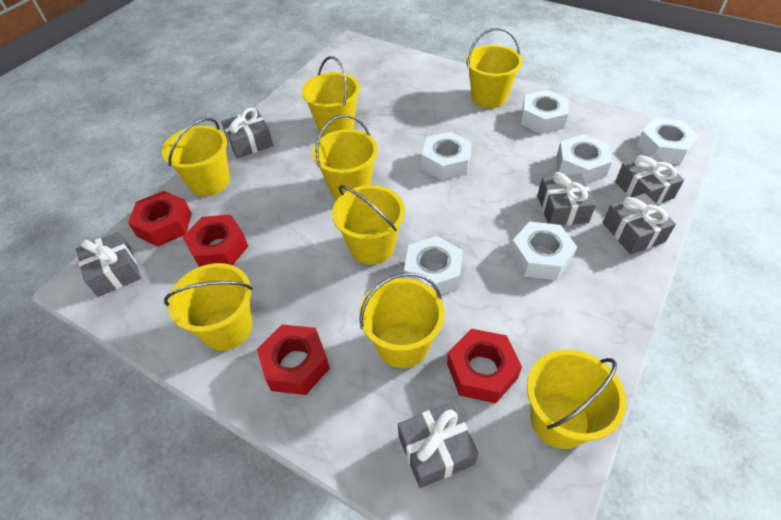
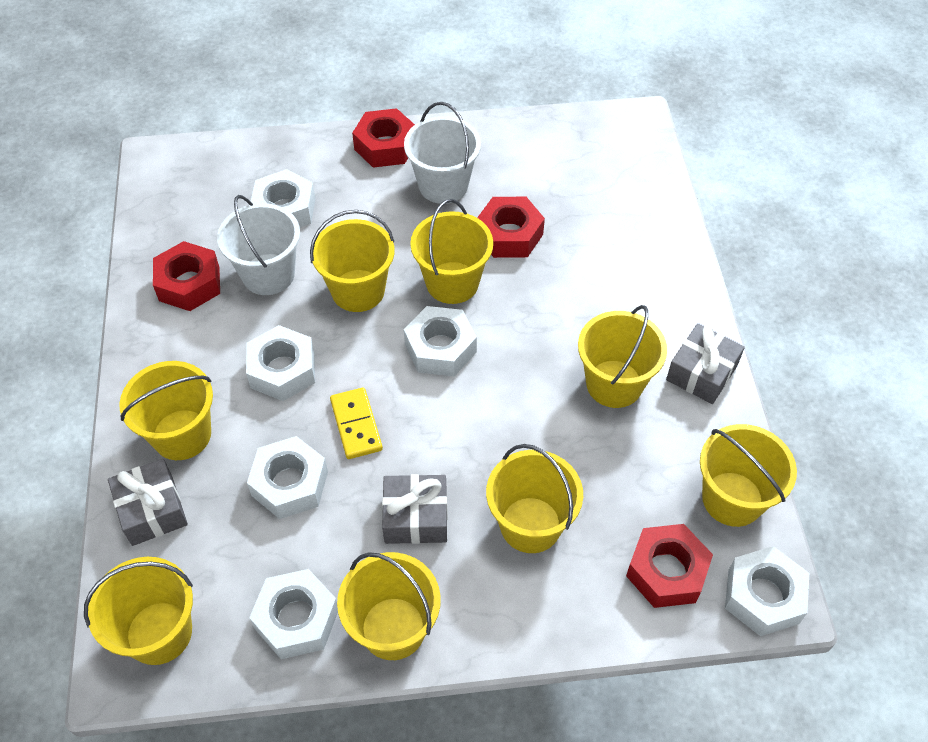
grey gift: 6 -> 3
white bucket: 0 -> 2
yellow domino: 0 -> 1

